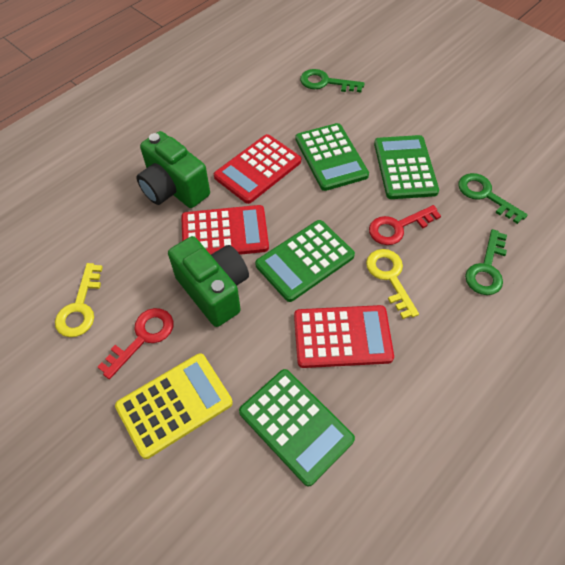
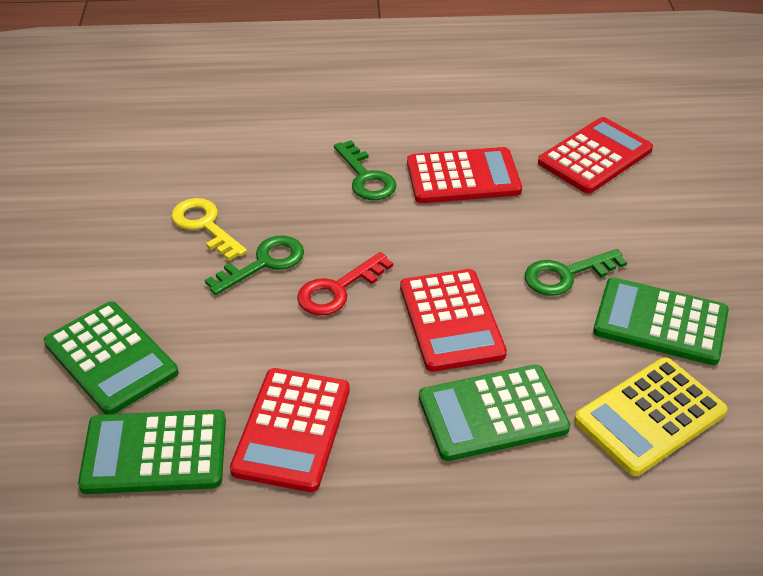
green camera: 2 -> 0
red calculator: 3 -> 4
red key: 2 -> 1
yellow key: 2 -> 1

